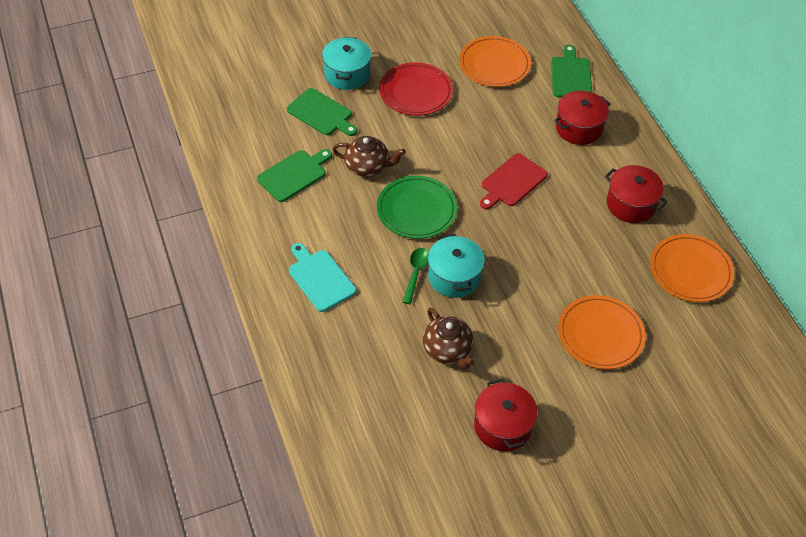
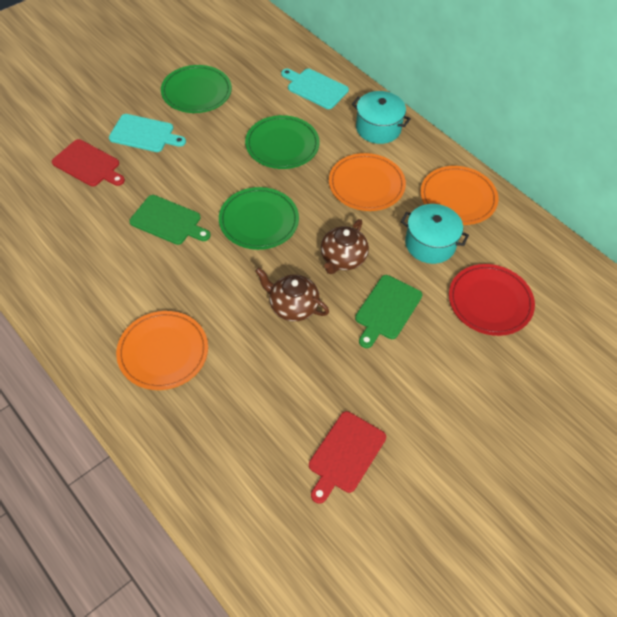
green cutting board: 3 -> 2
green plate: 1 -> 3
green spoon: 1 -> 0
red cutting board: 1 -> 2
red pot: 3 -> 0
turquoise cutting board: 1 -> 2

